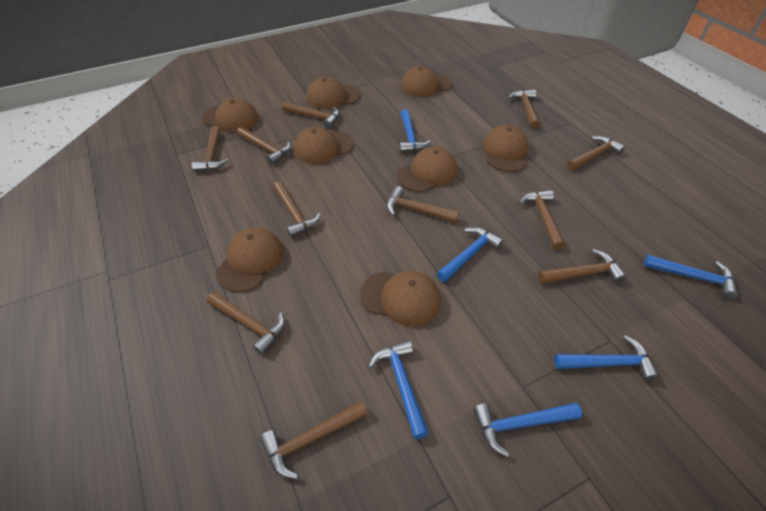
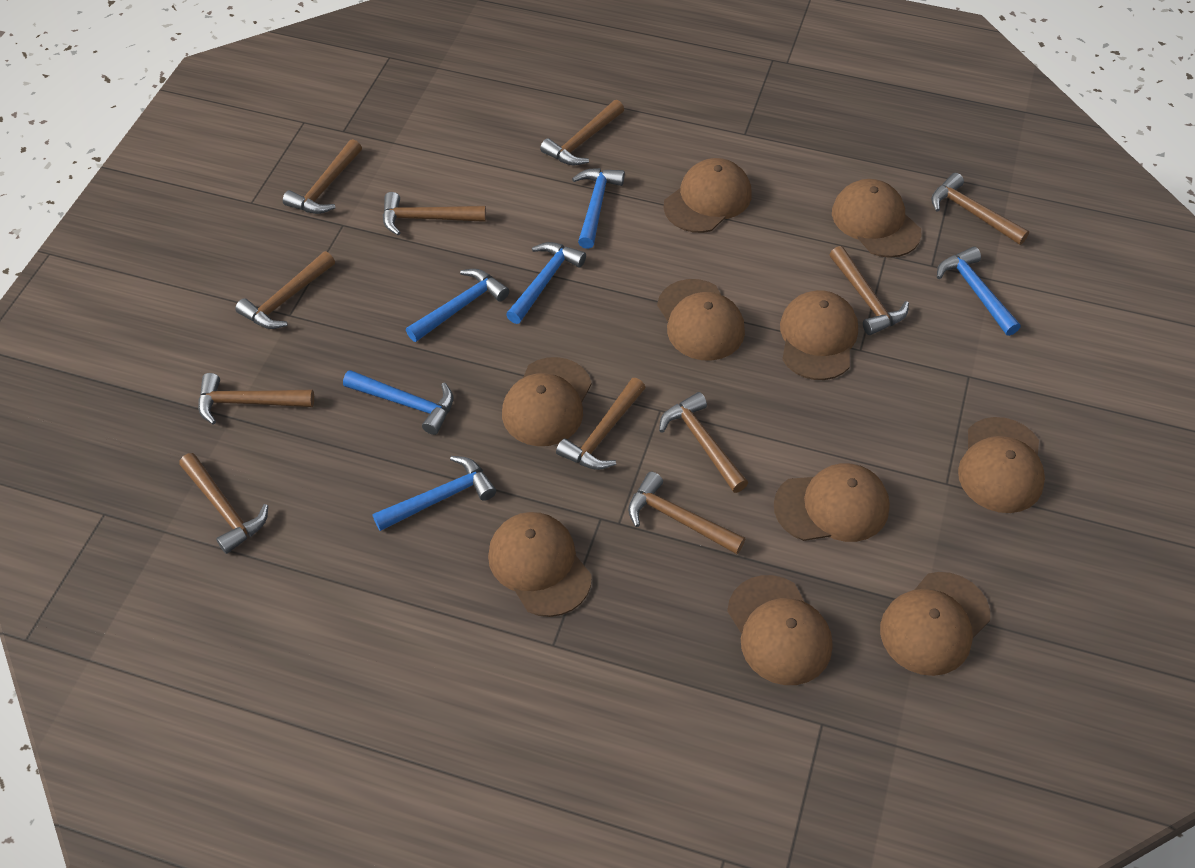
brown cap: 8 -> 10

